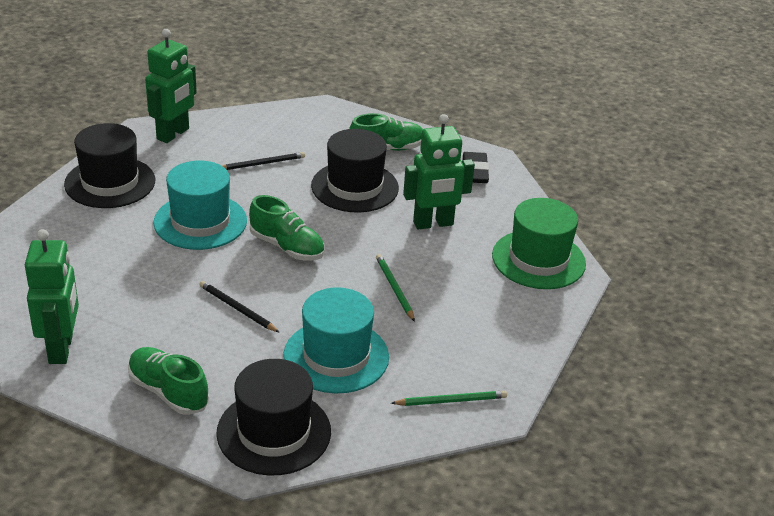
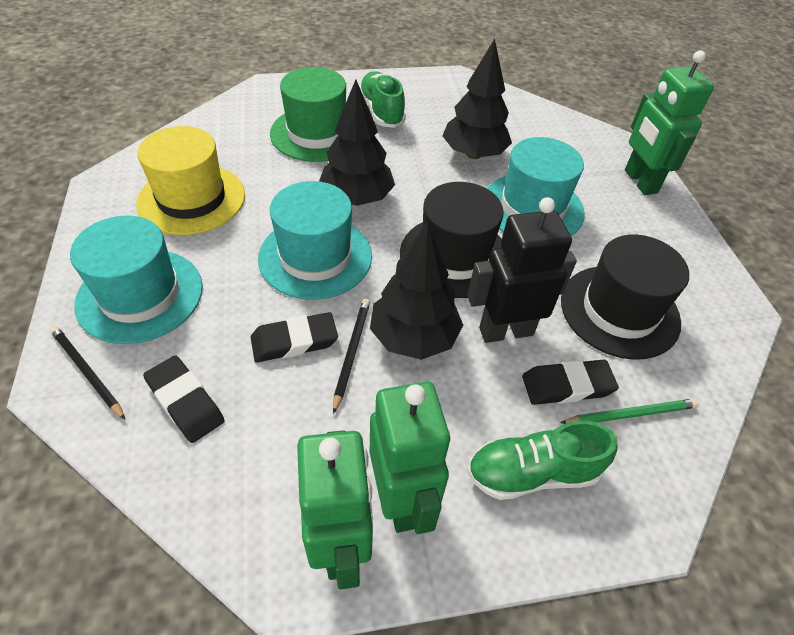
black eraser: 1 -> 3
black hat: 3 -> 2
black robot: 0 -> 1
black tree: 0 -> 3
green pencil: 2 -> 1
green shoe: 3 -> 2
turquoise hat: 2 -> 3
yellow hat: 0 -> 1

